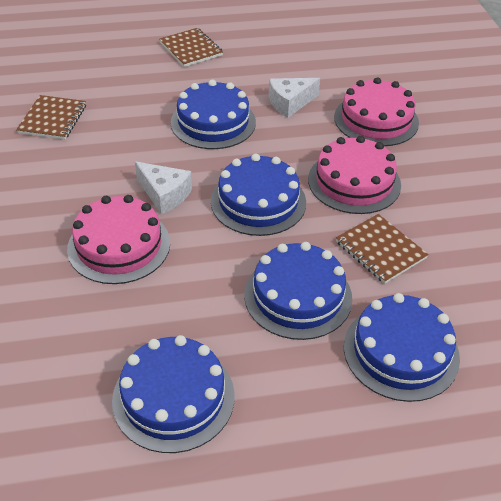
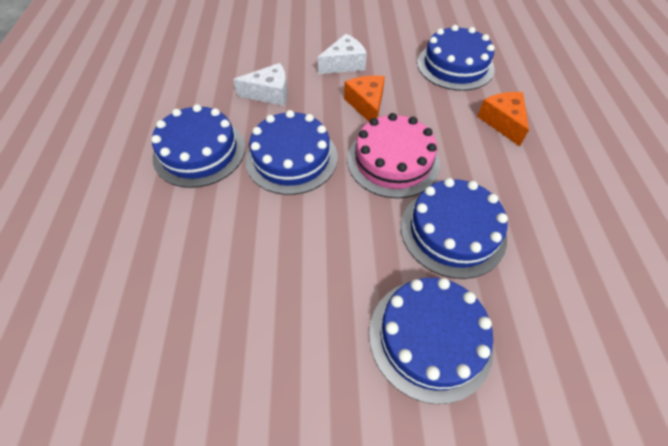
brown notebook: 3 -> 0
orange cheese: 0 -> 2
pink cake: 3 -> 1

